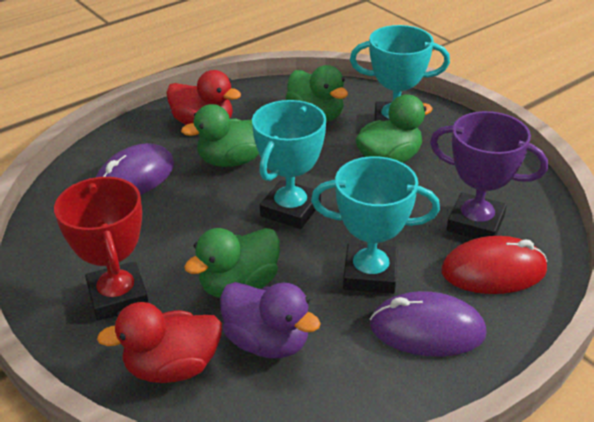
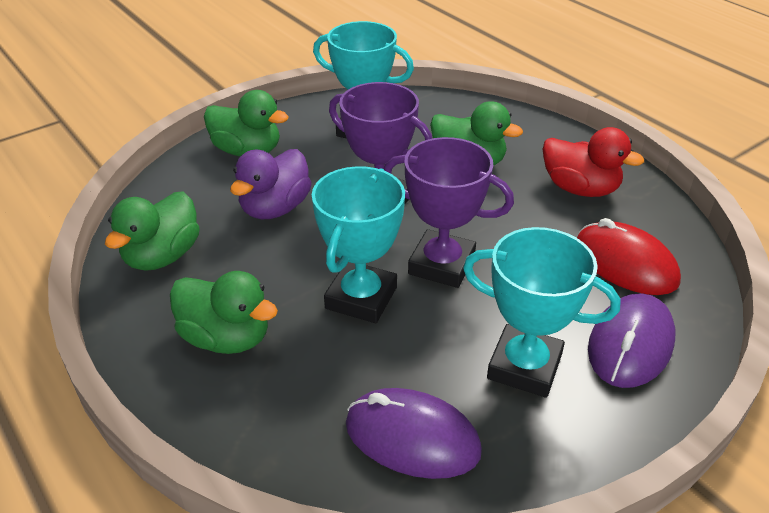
purple trophy: 1 -> 2
red duck: 2 -> 1
red trophy: 1 -> 0

